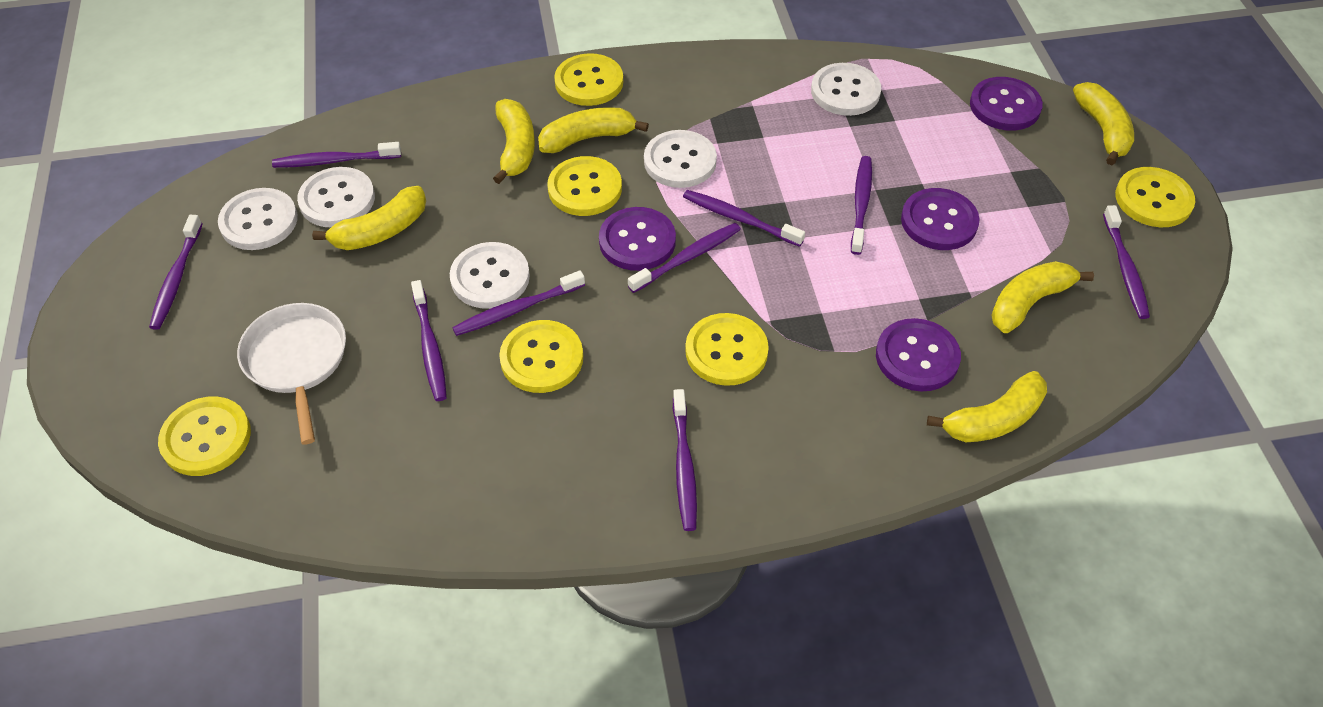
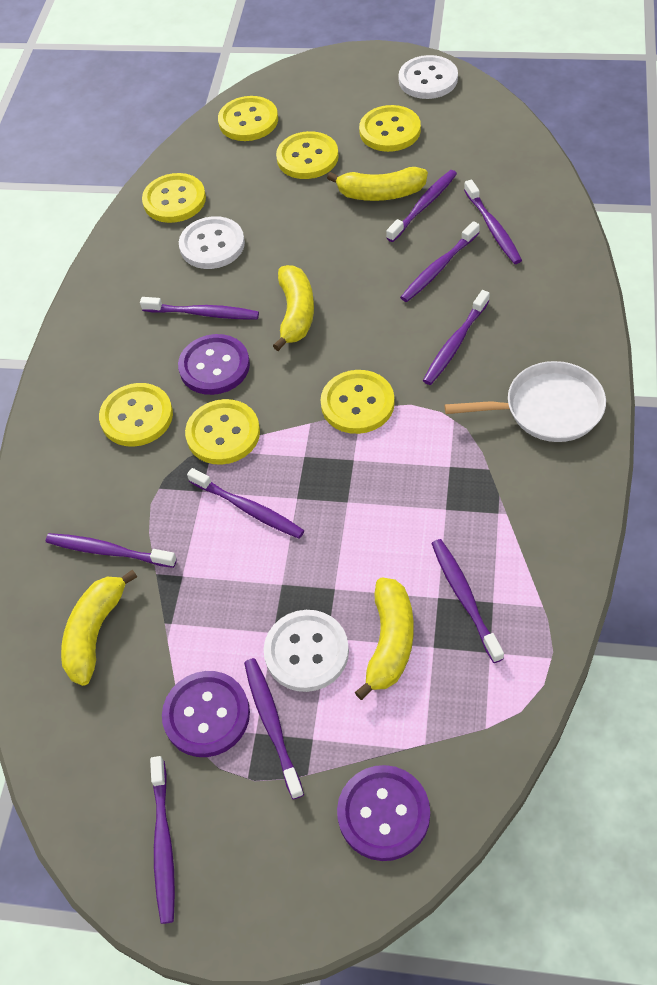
purple button: 4 -> 3
purple toothbrush: 9 -> 10
white button: 5 -> 3
yellow banana: 6 -> 4
yellow button: 6 -> 7

